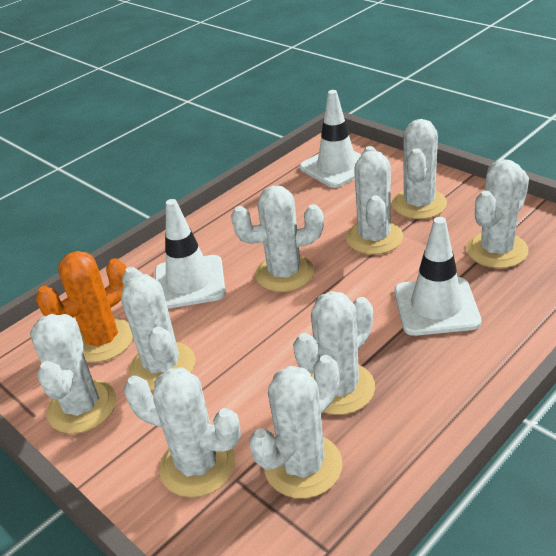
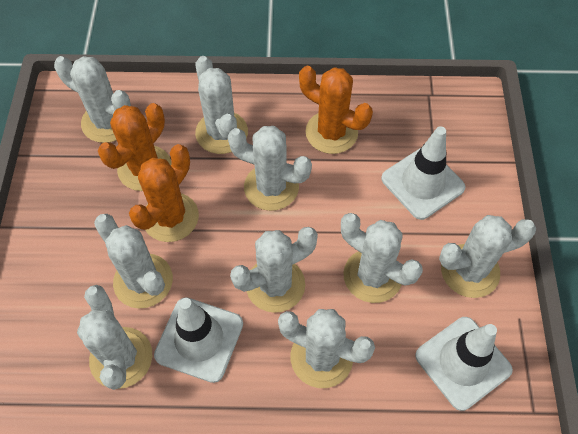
orange cactus: 1 -> 3

